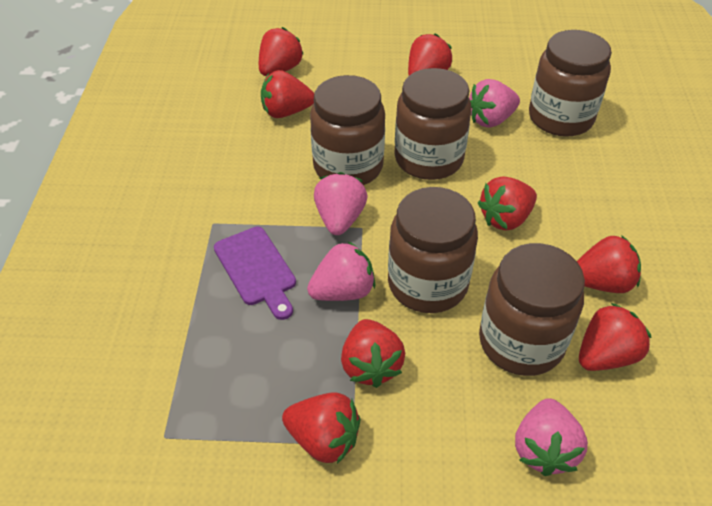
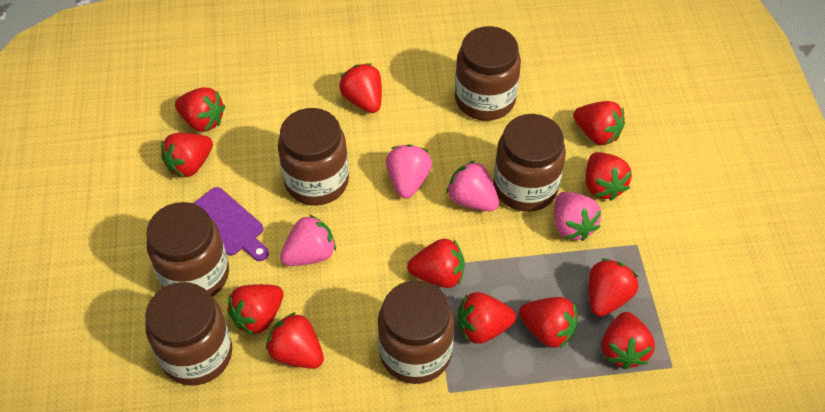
brown jar: 5 -> 6
red strawberry: 8 -> 12

